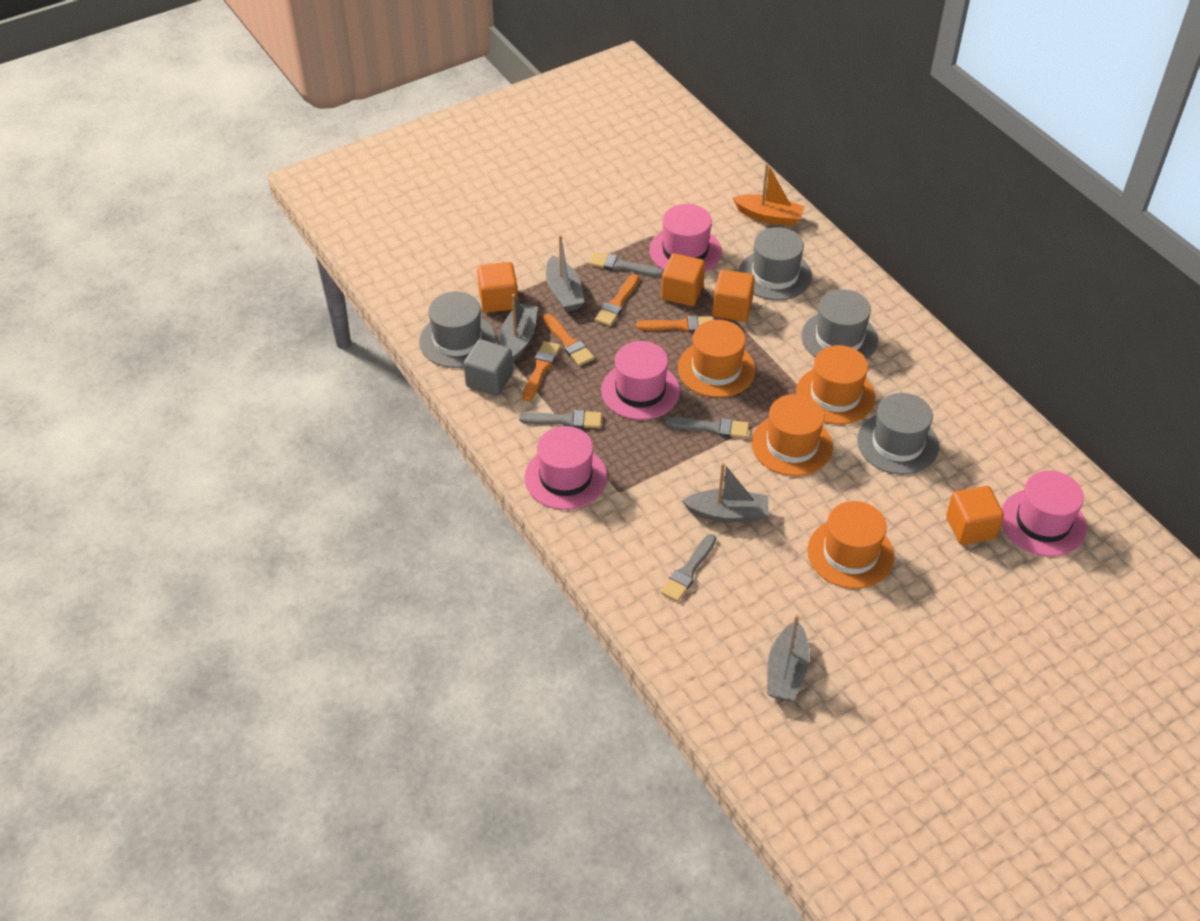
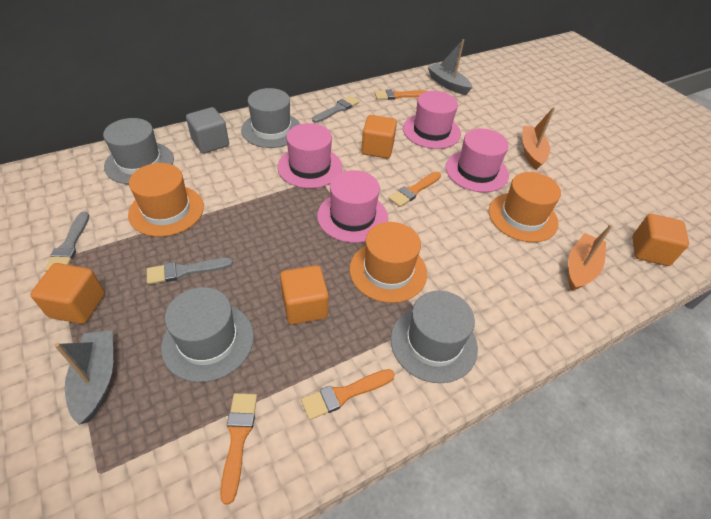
grey boat: 4 -> 2
grey brush: 4 -> 3
orange boat: 1 -> 2
orange hat: 4 -> 3

